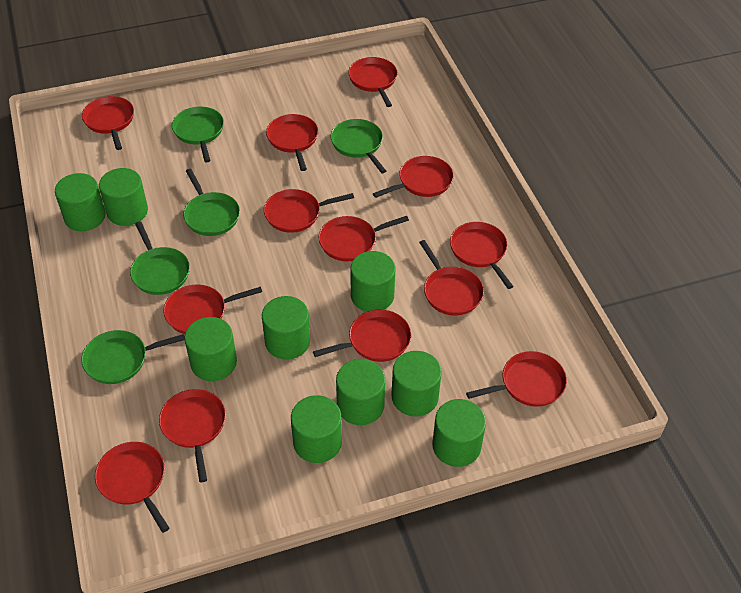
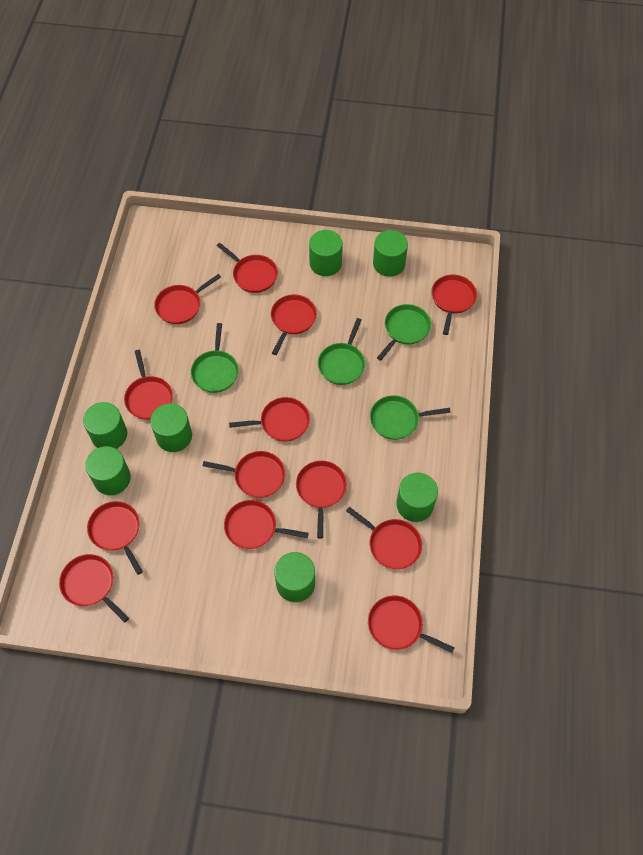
green cylinder: 9 -> 7
green pan: 5 -> 4

